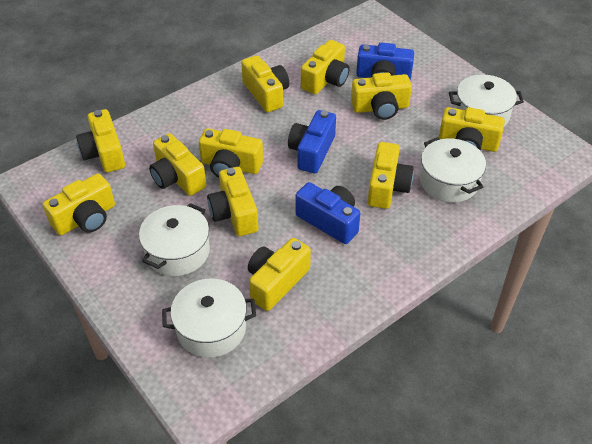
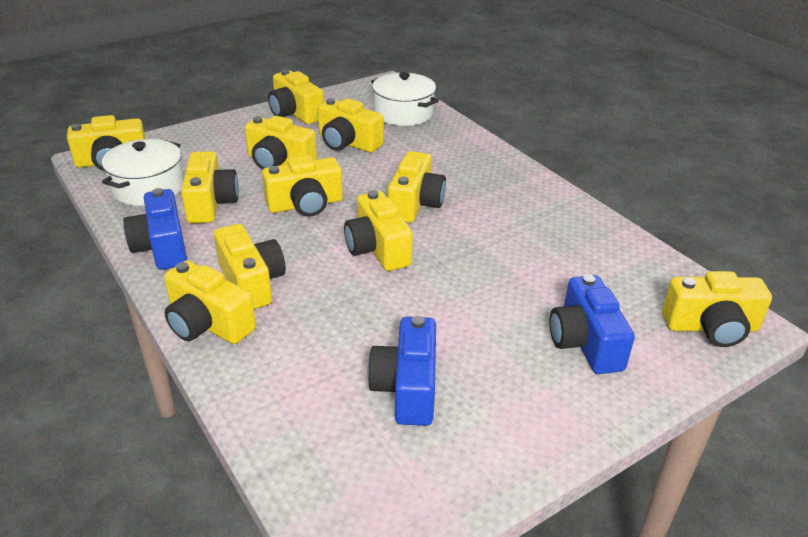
white pot: 4 -> 2

